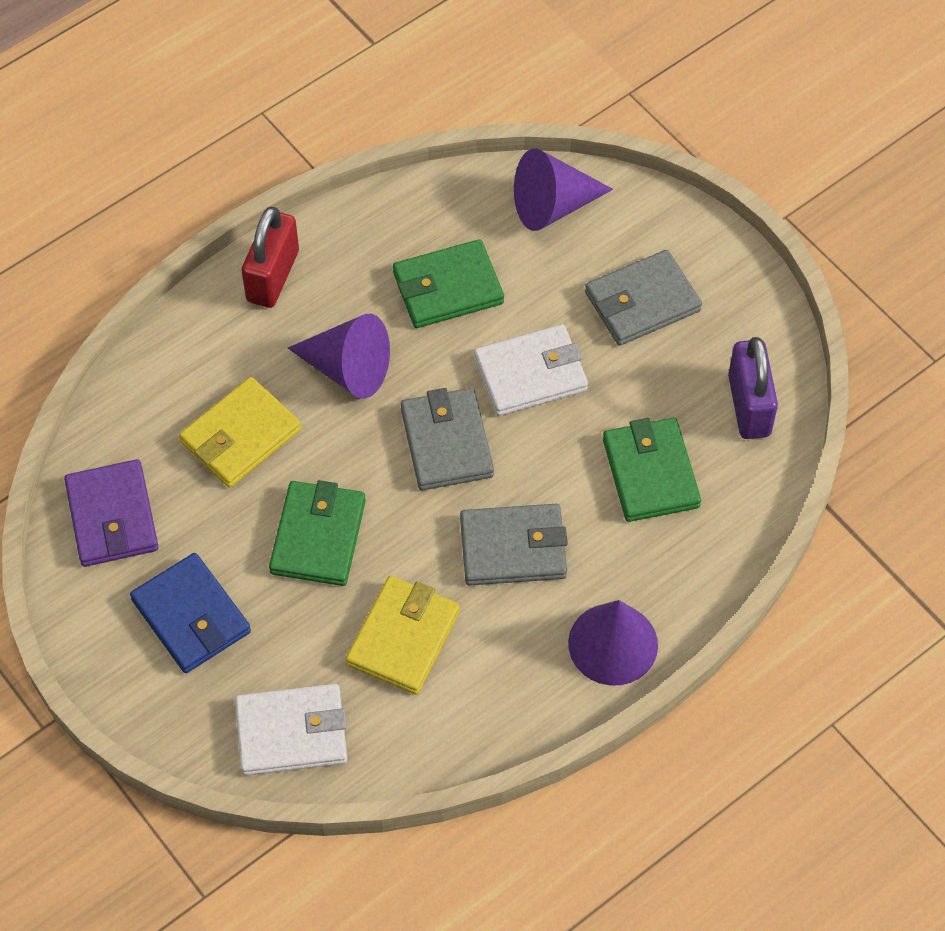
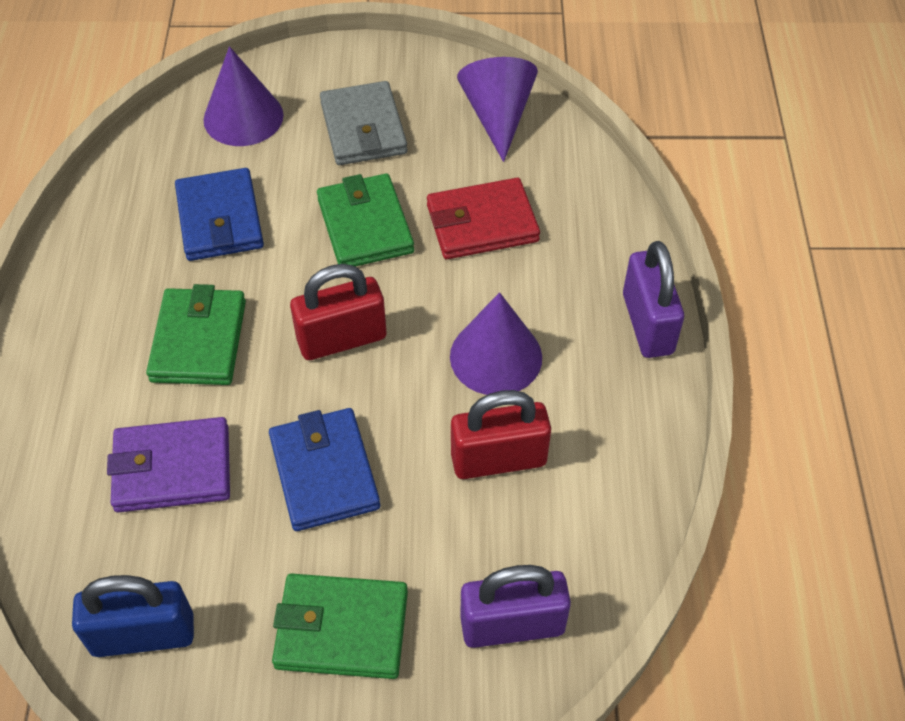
blue padlock: 0 -> 1
blue wallet: 1 -> 2
grey wallet: 3 -> 1
purple padlock: 1 -> 2
red padlock: 1 -> 2
red wallet: 0 -> 1
white wallet: 2 -> 0
yellow wallet: 2 -> 0

